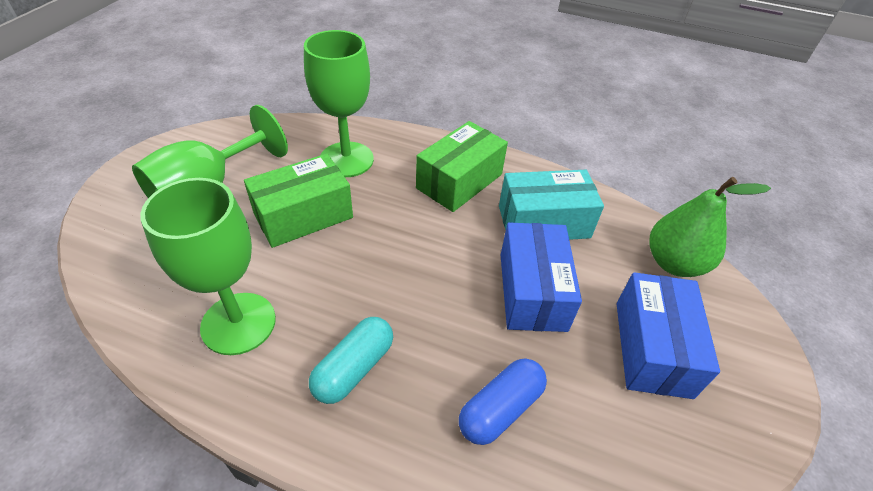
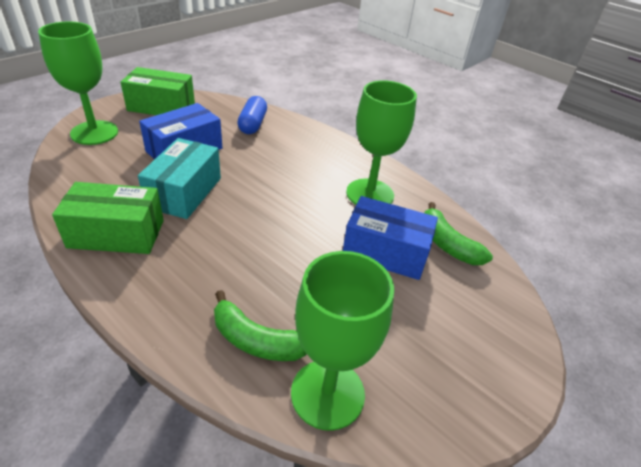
green banana: 0 -> 2
green pear: 1 -> 0
turquoise capsule: 1 -> 0

